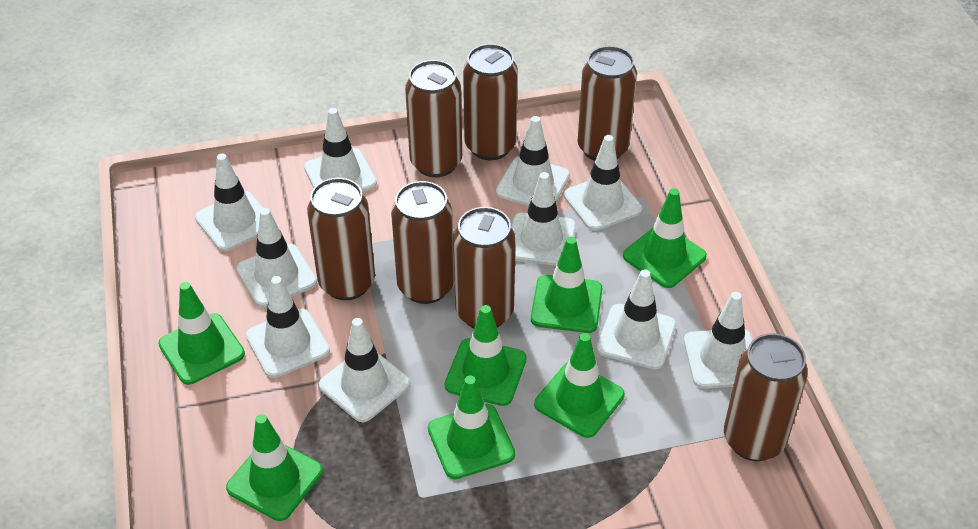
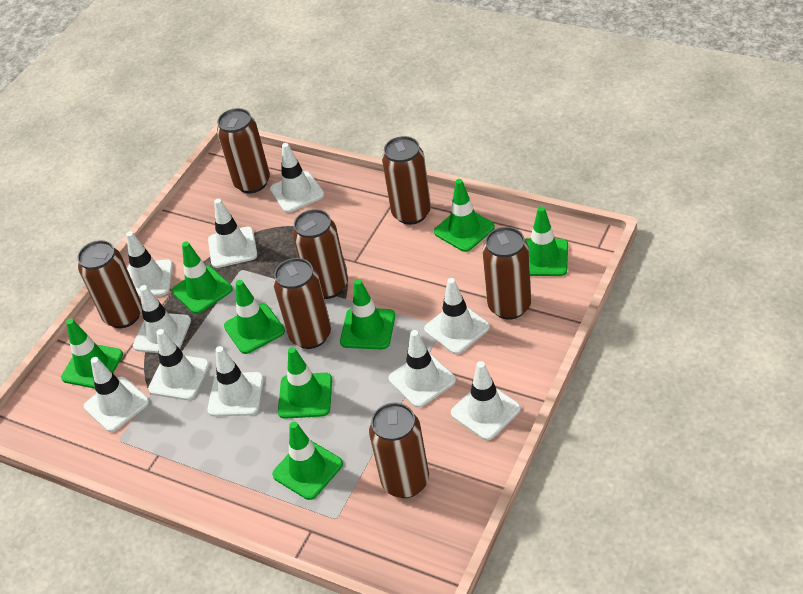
green traffic cone: 7 -> 8

